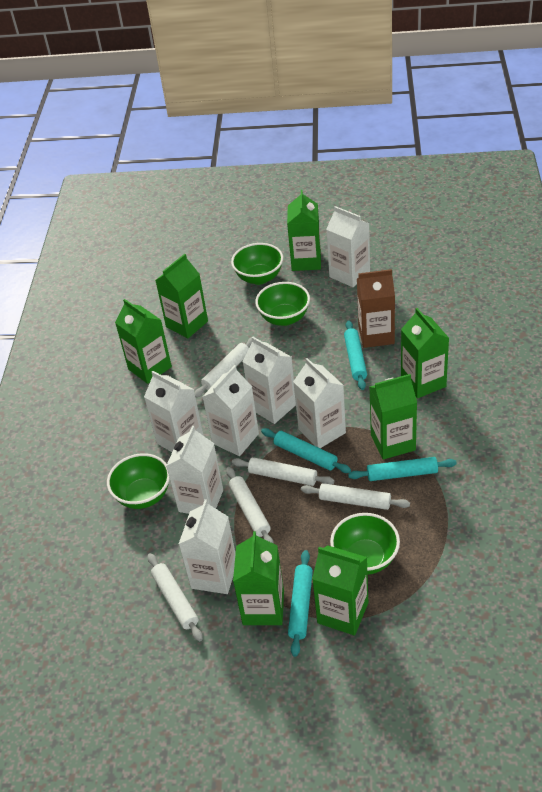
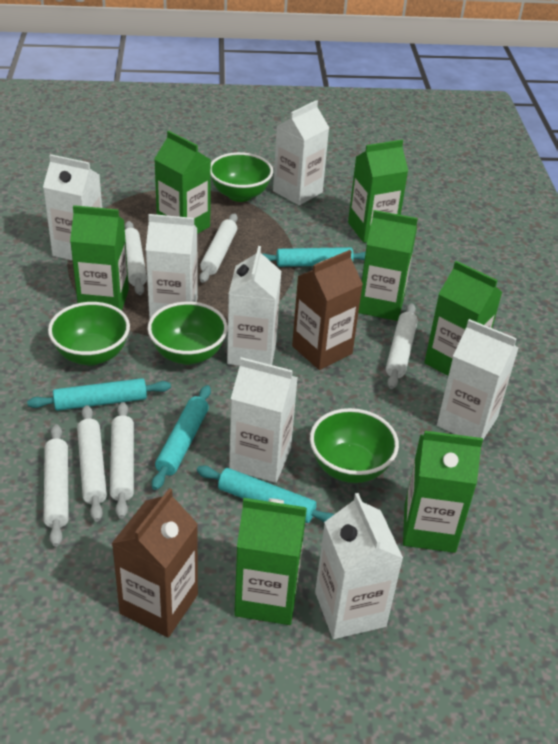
brown carton: 1 -> 2
white rolling pin: 5 -> 6

